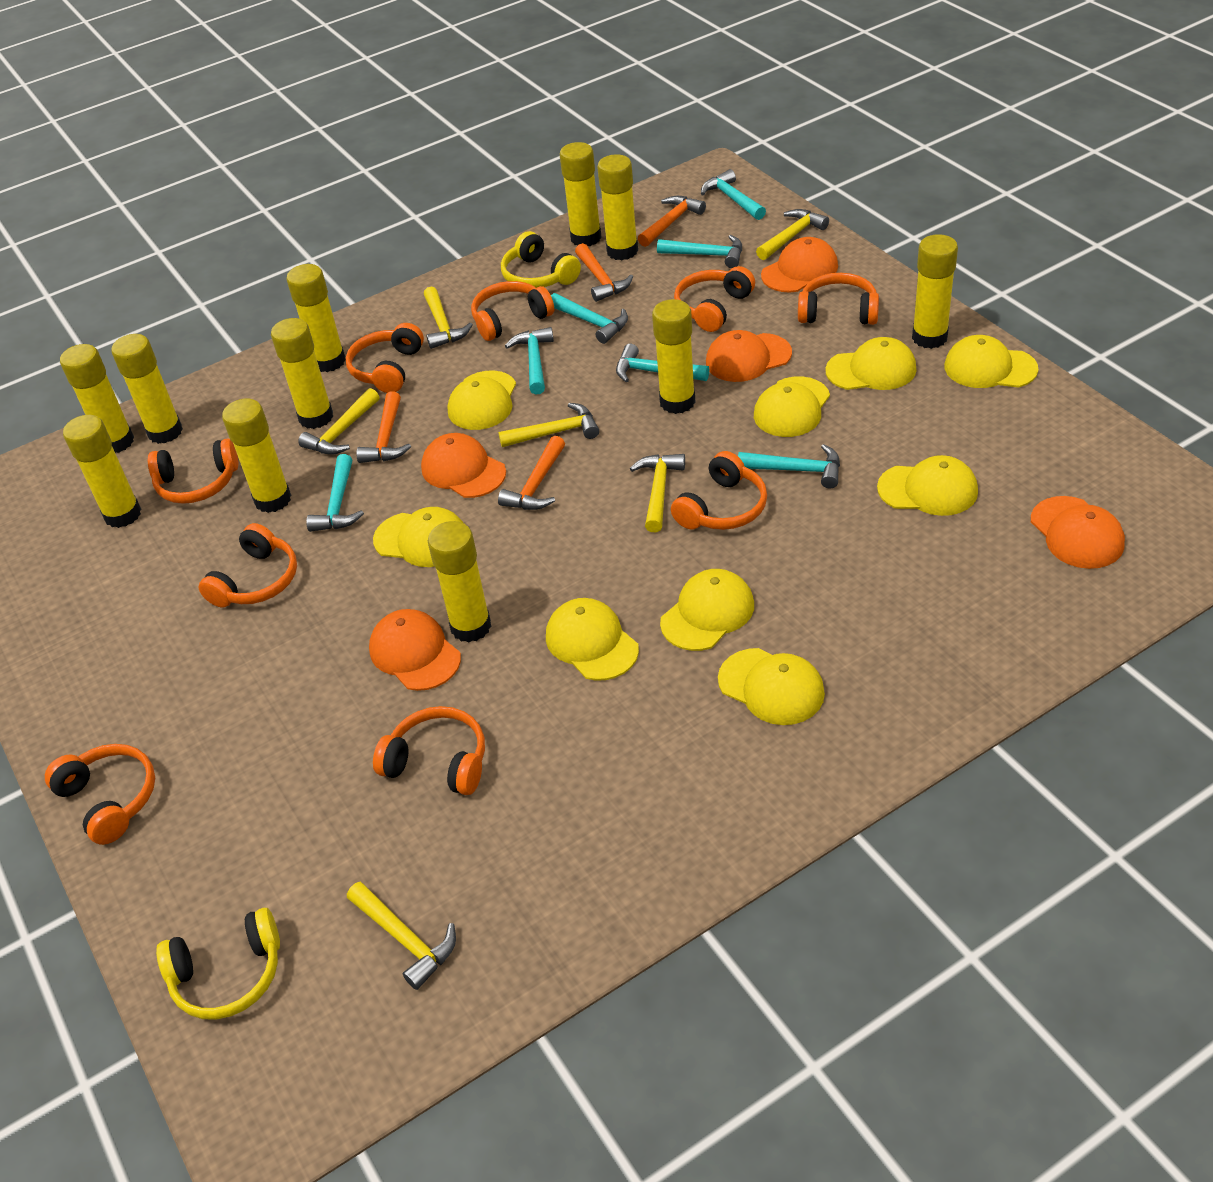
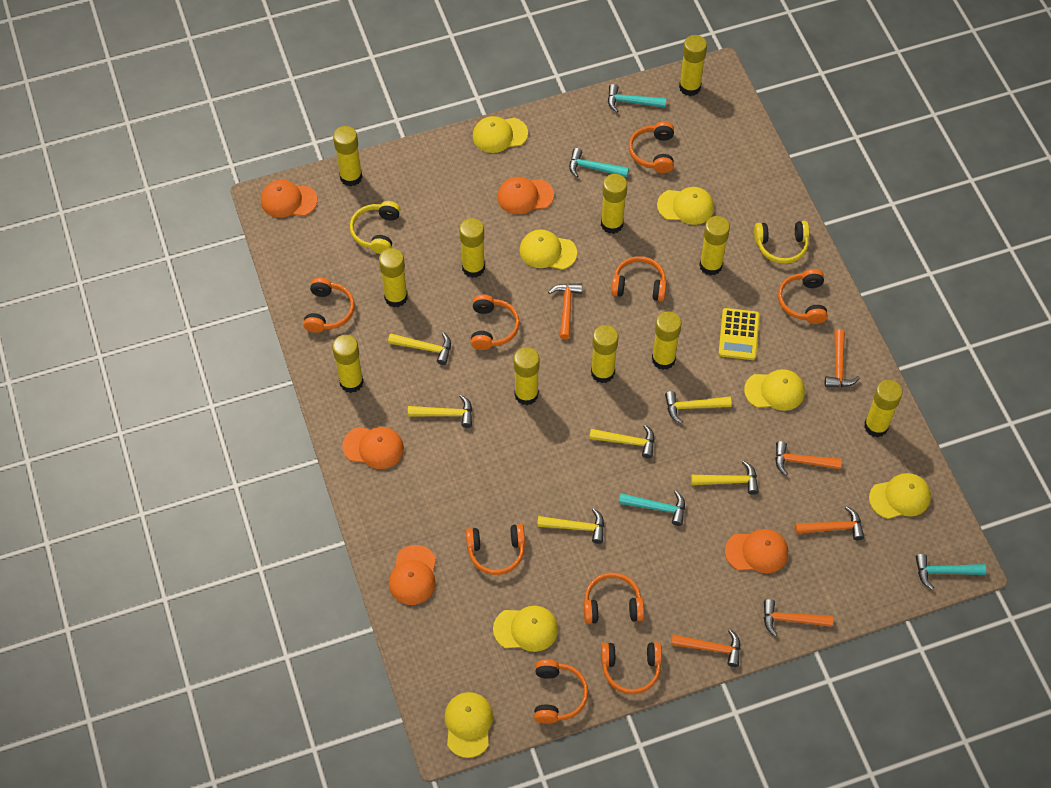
orange hammer: 4 -> 6
turquoise hammer: 7 -> 4
yellow calculator: 0 -> 1
yellow cap: 9 -> 7

